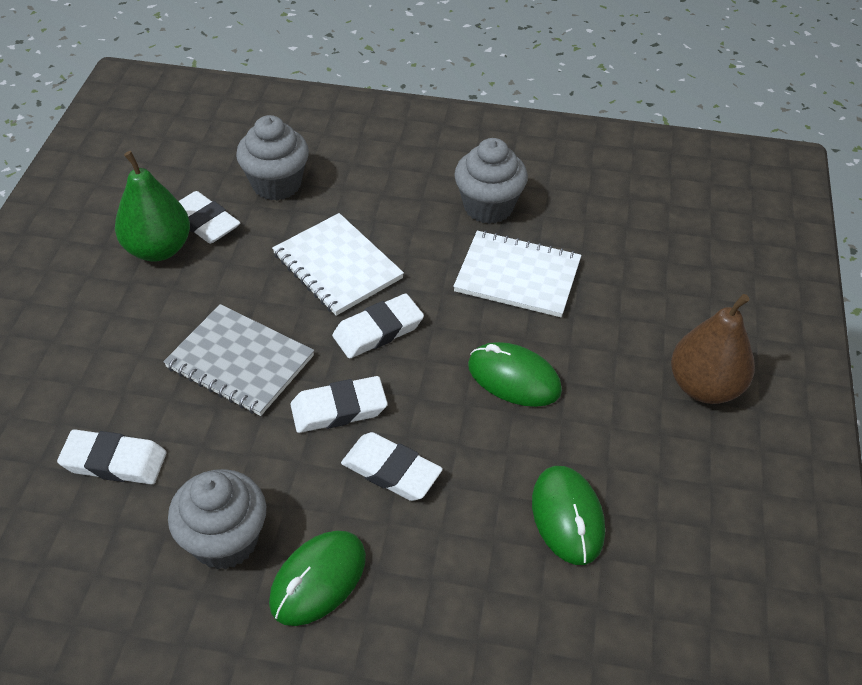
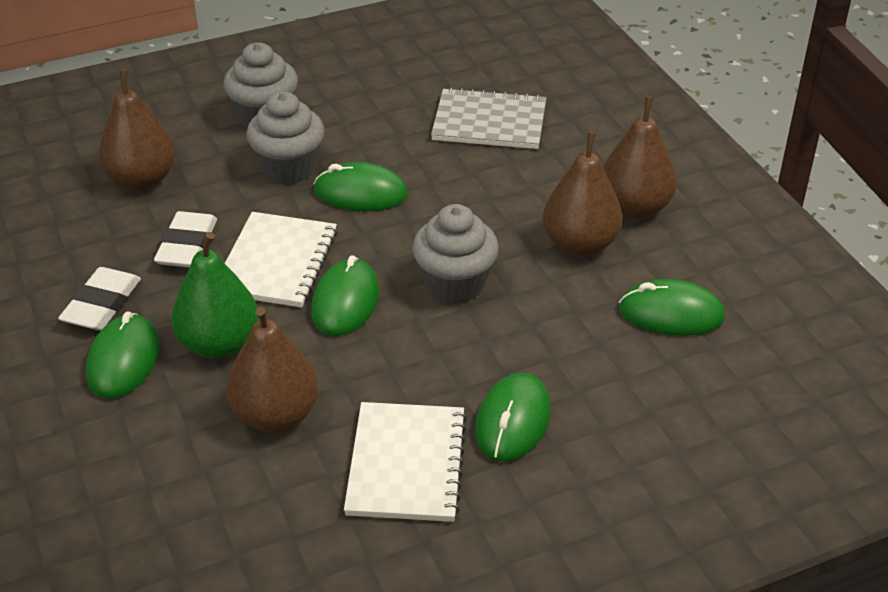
brown pear: 1 -> 4
green mouse: 3 -> 5
white eraser: 5 -> 2

